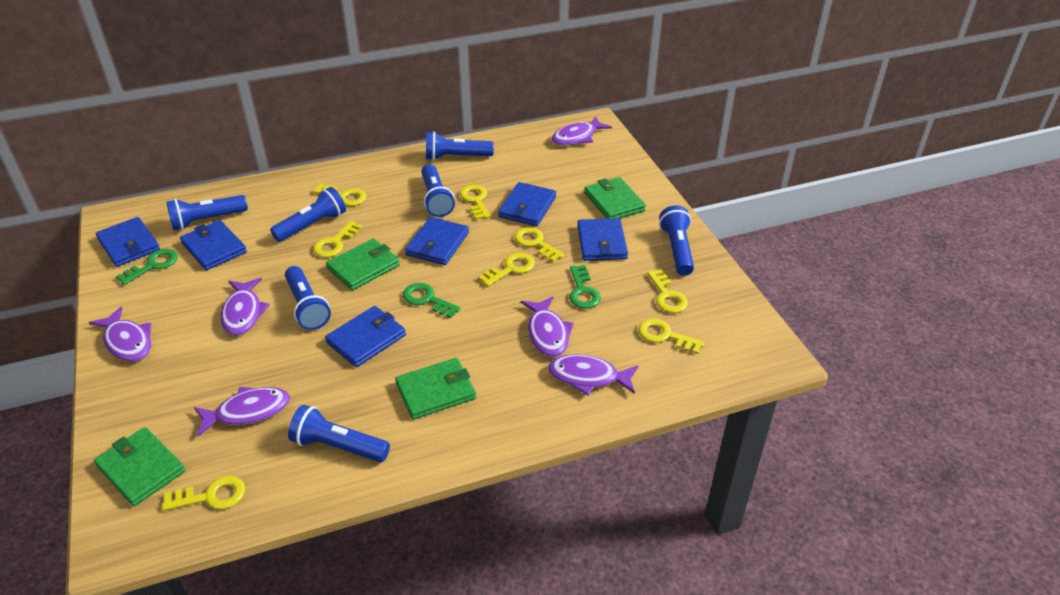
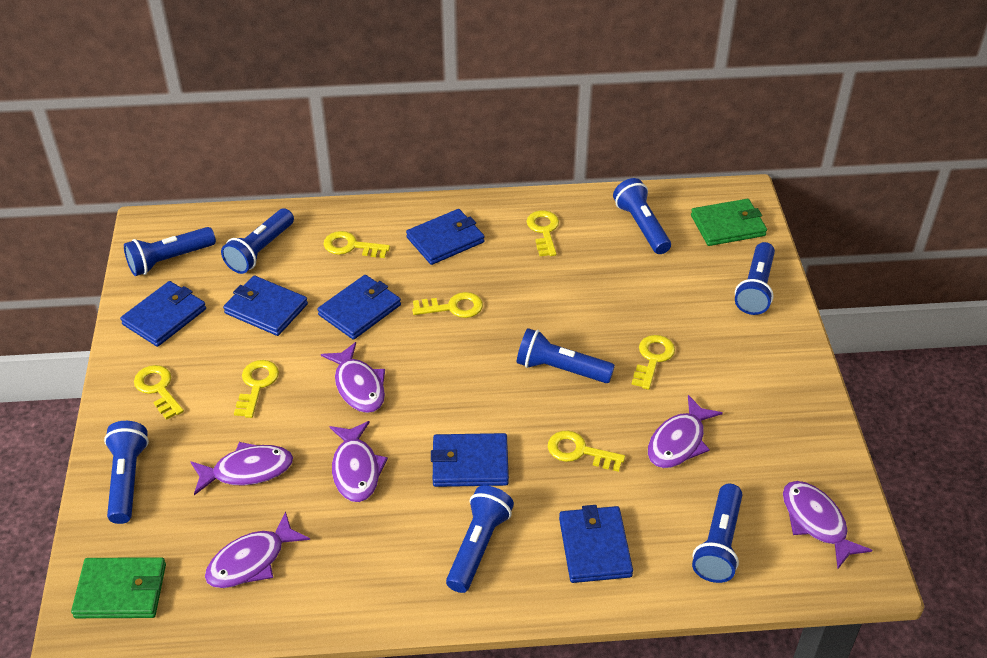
blue flashlight: 7 -> 8
green key: 3 -> 0
green wallet: 4 -> 2
yellow key: 8 -> 7

